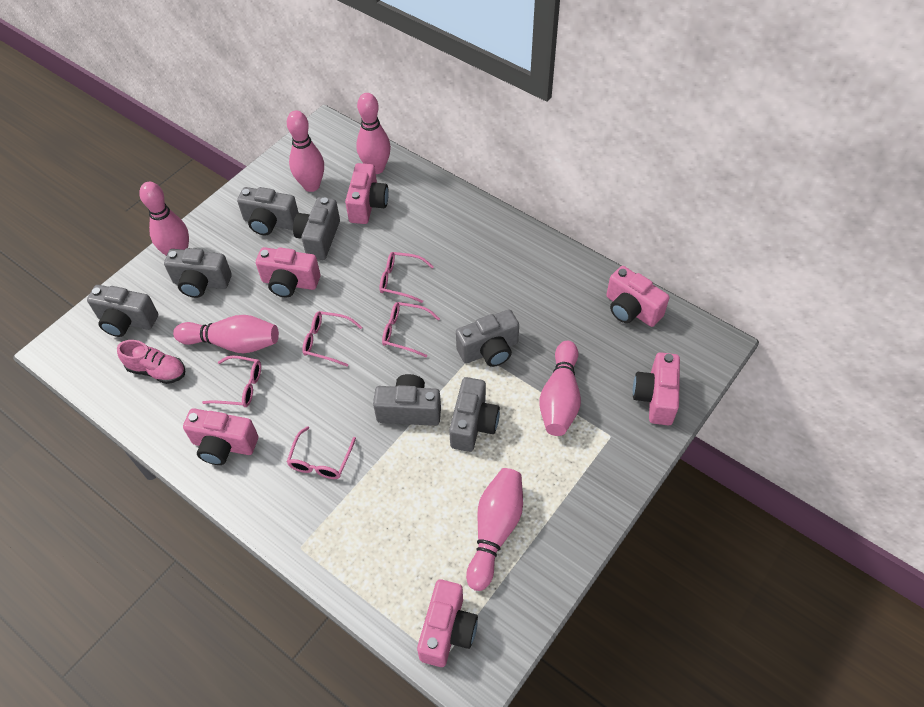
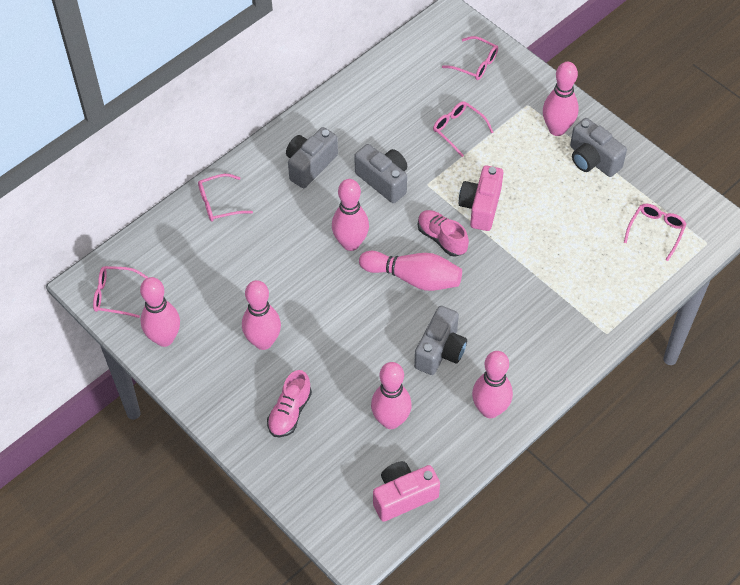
grey camera: 7 -> 4
pink bowling pin: 6 -> 7
pink camera: 6 -> 2
pink shoe: 1 -> 2

